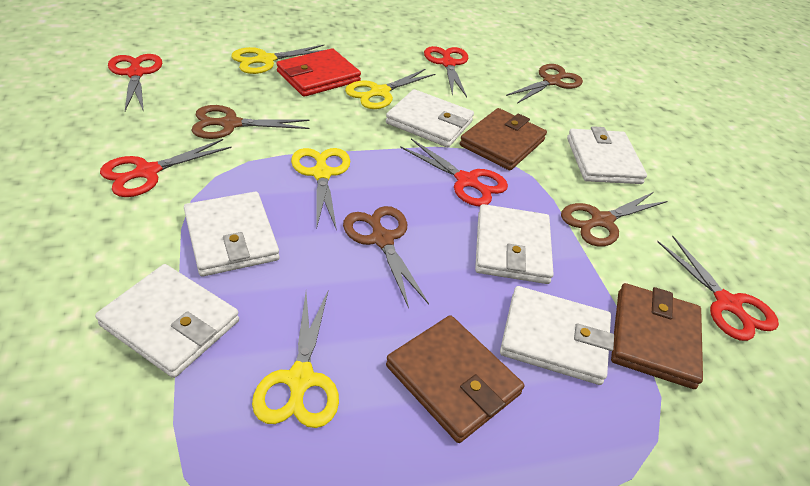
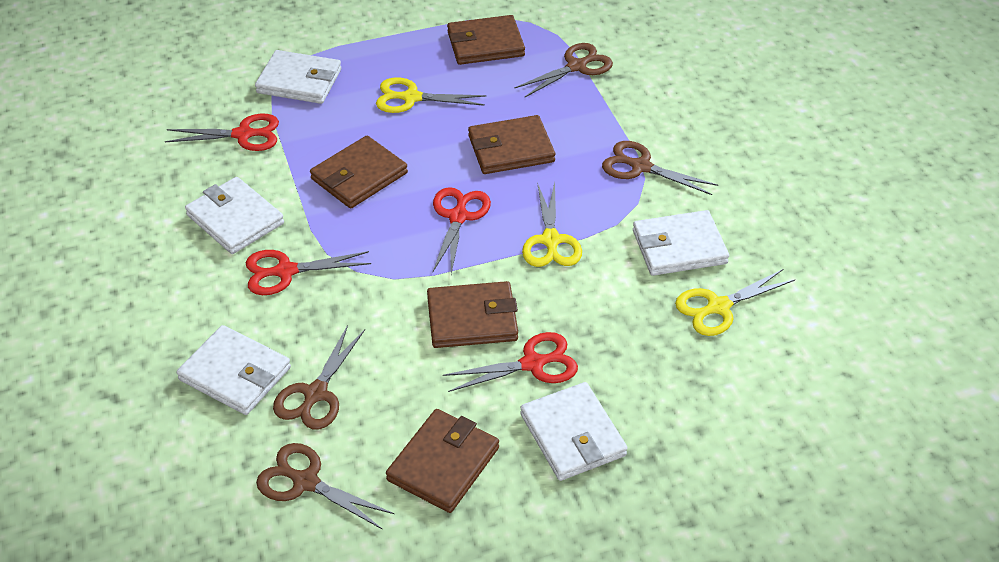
brown wallet: 3 -> 5
red scissors: 5 -> 4
red wallet: 1 -> 0
white wallet: 6 -> 5
yellow scissors: 4 -> 3

